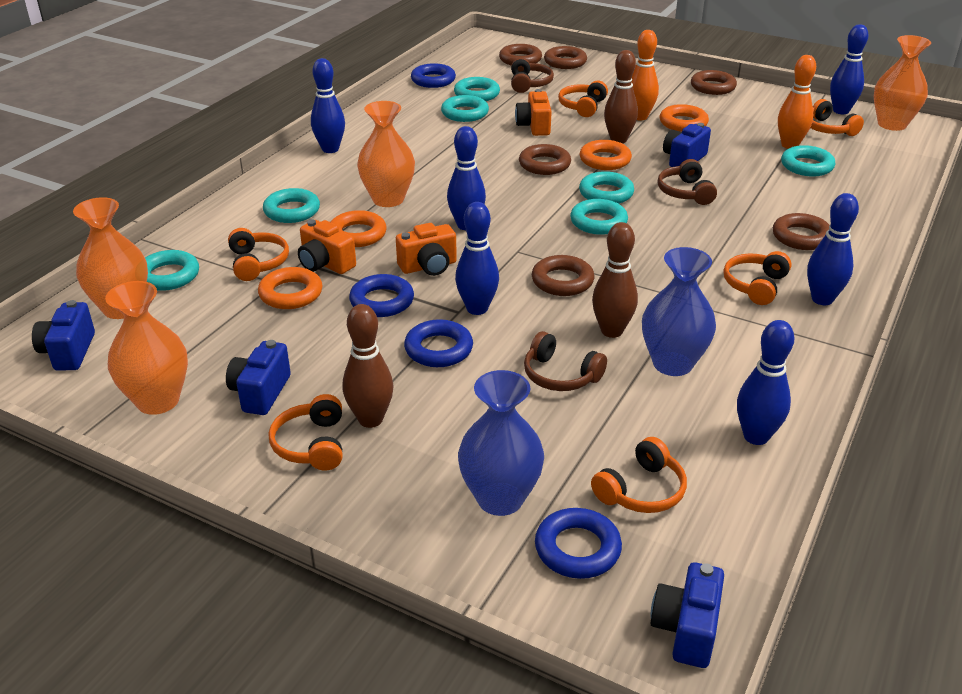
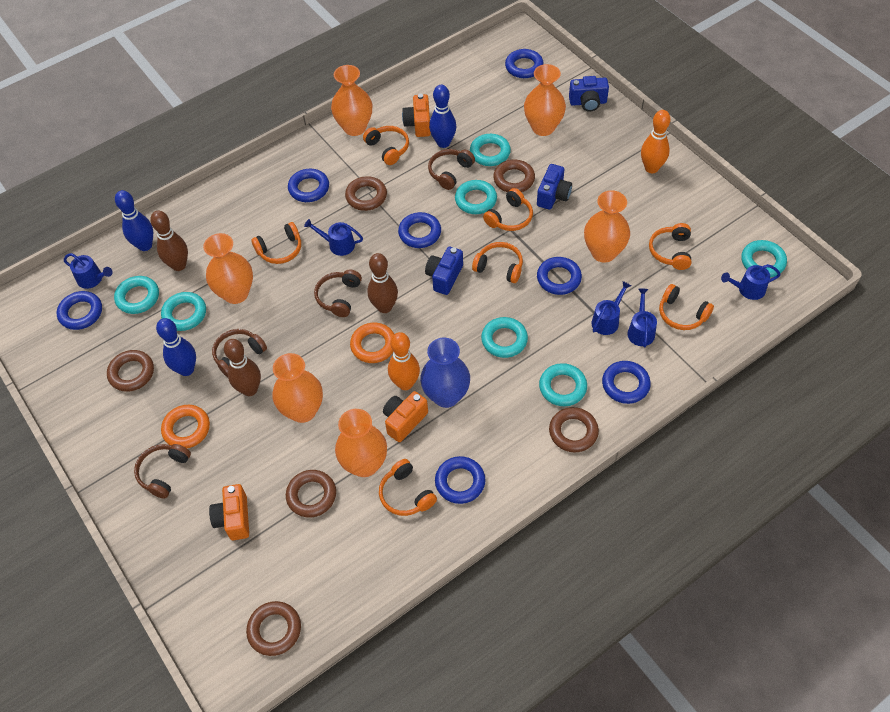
blue bowling pin: 6 -> 3
blue camera: 4 -> 3
blue ring: 4 -> 7
blue vase: 2 -> 1
blue watering can: 0 -> 5
brown headphones: 3 -> 4
orange headphones: 6 -> 7
orange ring: 4 -> 2
orange vase: 4 -> 6

